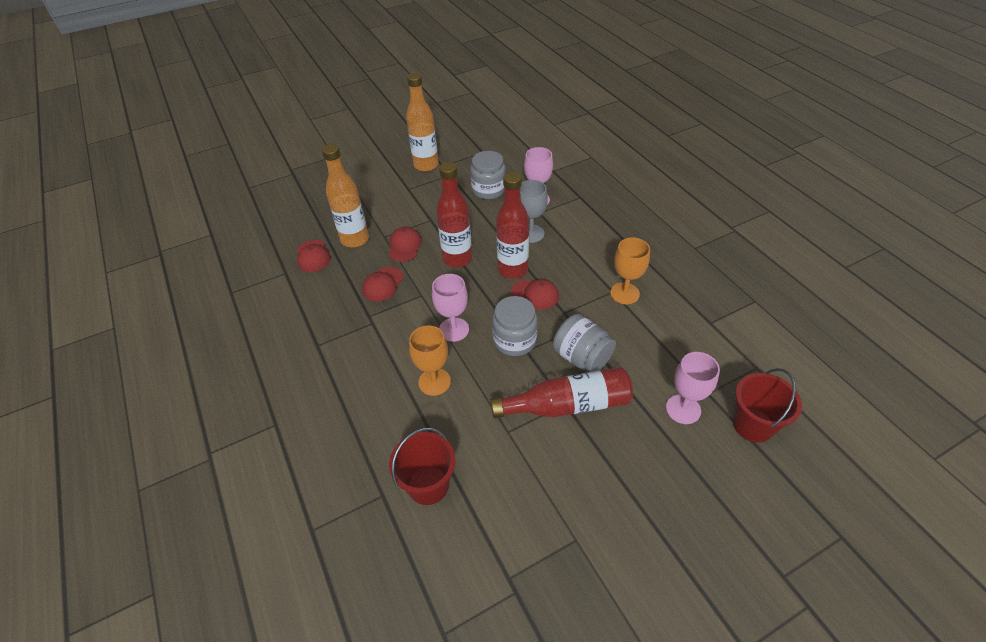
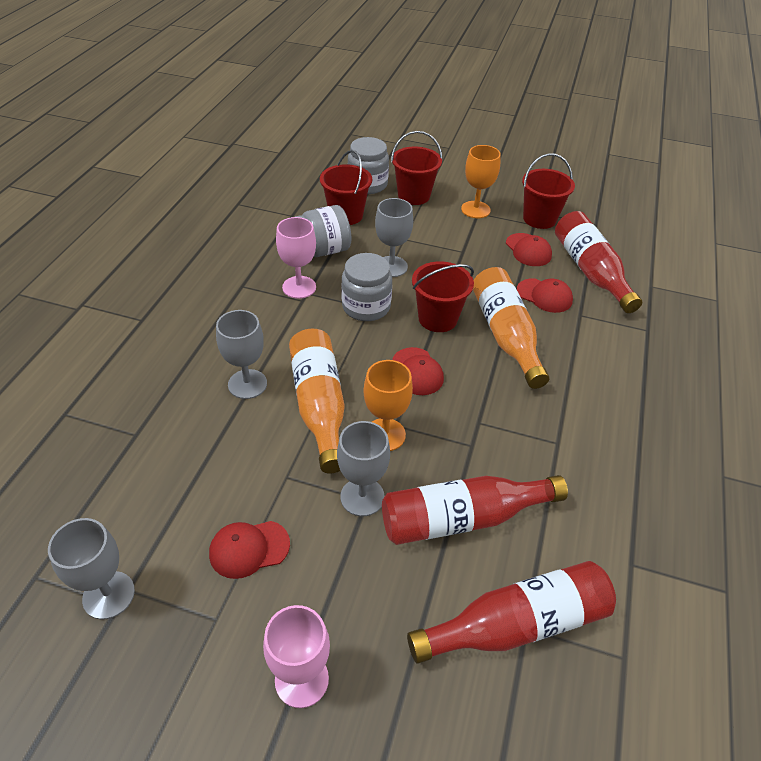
grey goblet: 1 -> 4
pink goblet: 3 -> 2
red bucket: 2 -> 4

